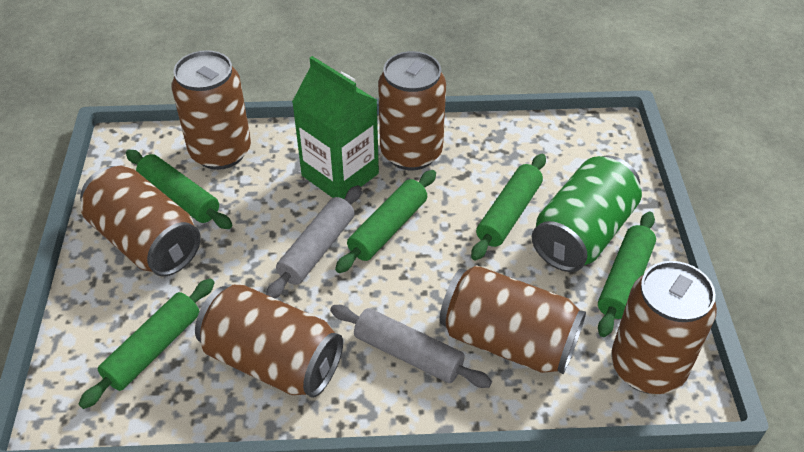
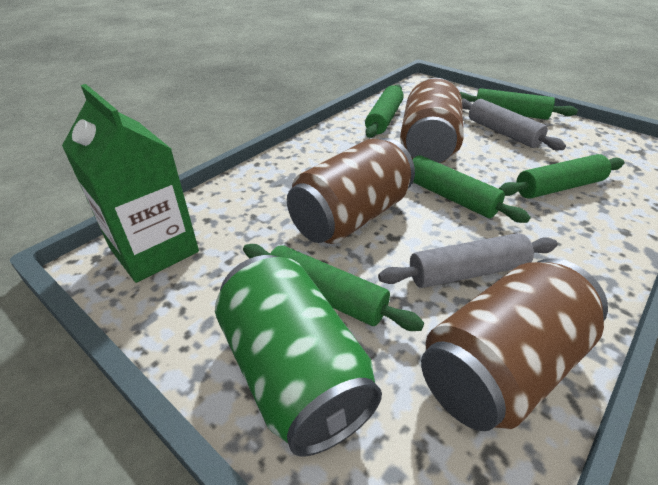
brown can: 6 -> 3

